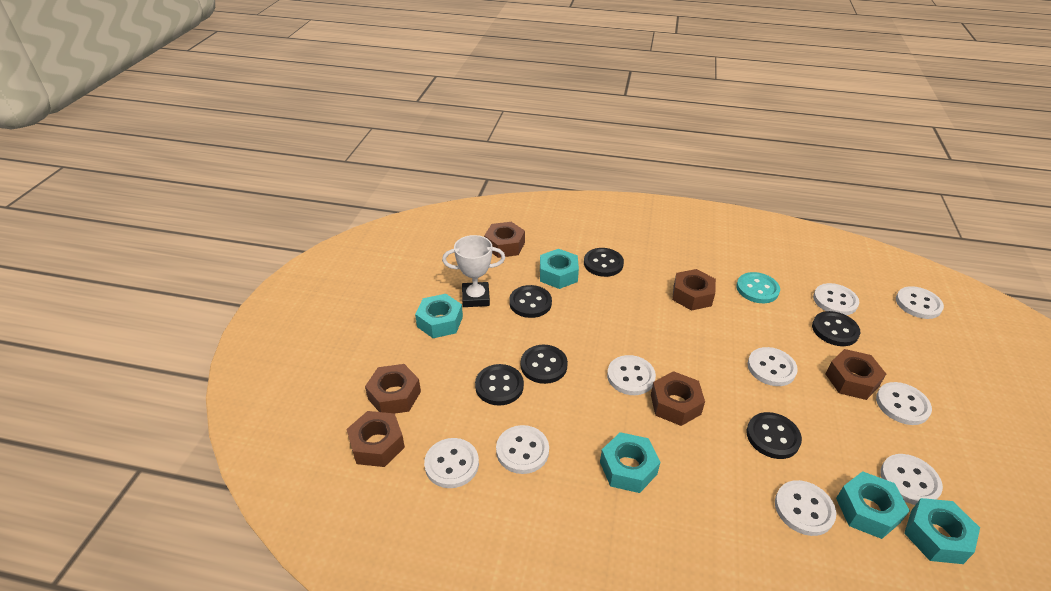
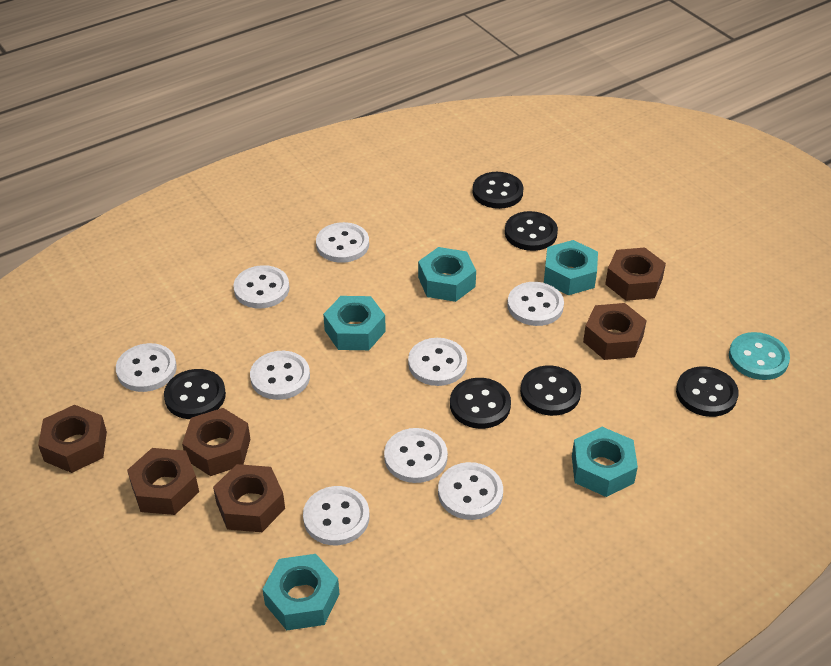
white trophy: 1 -> 0

